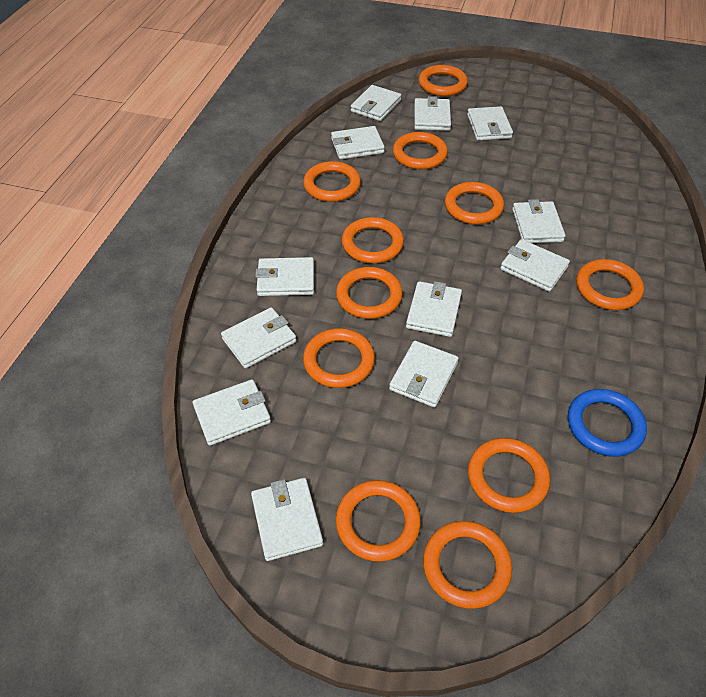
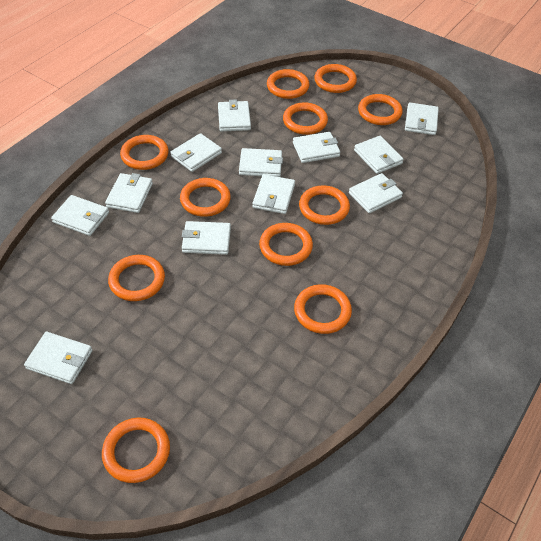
blue ring: 1 -> 0

